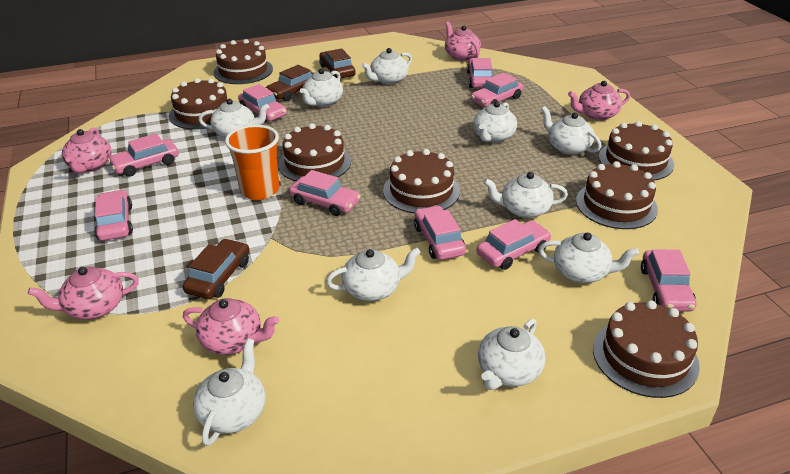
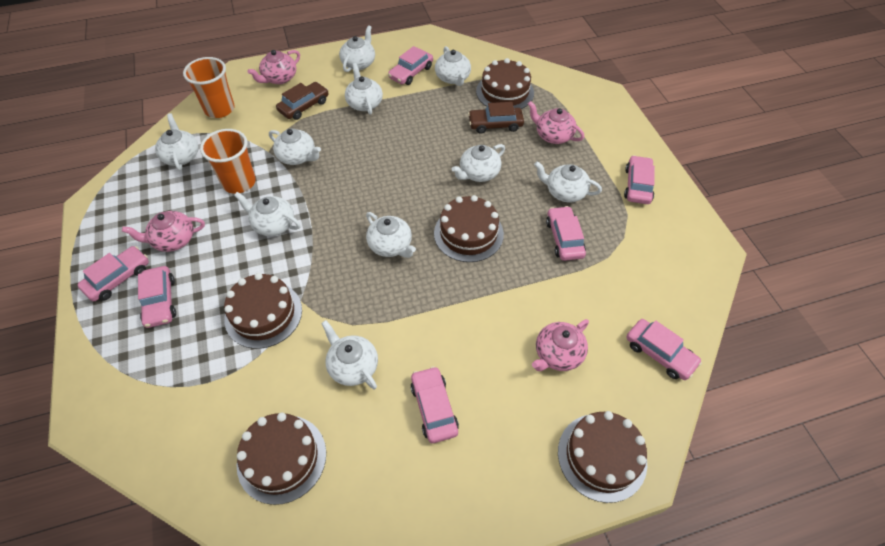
brown cake: 7 -> 5
brown car: 3 -> 2
orange cup: 1 -> 2
pink car: 9 -> 7
pink teapot: 5 -> 4

